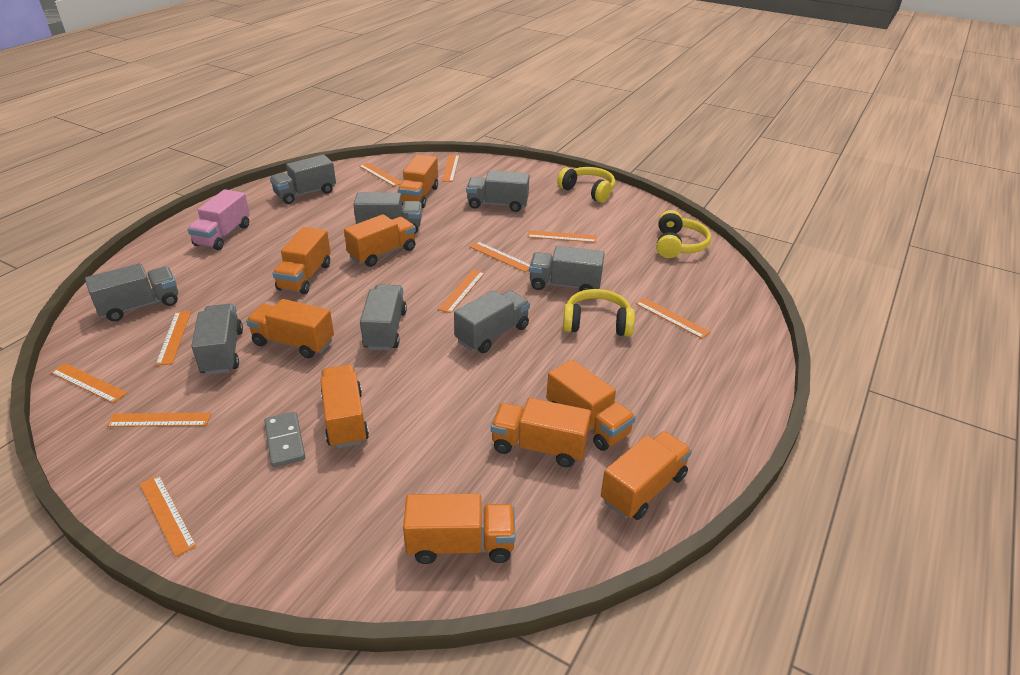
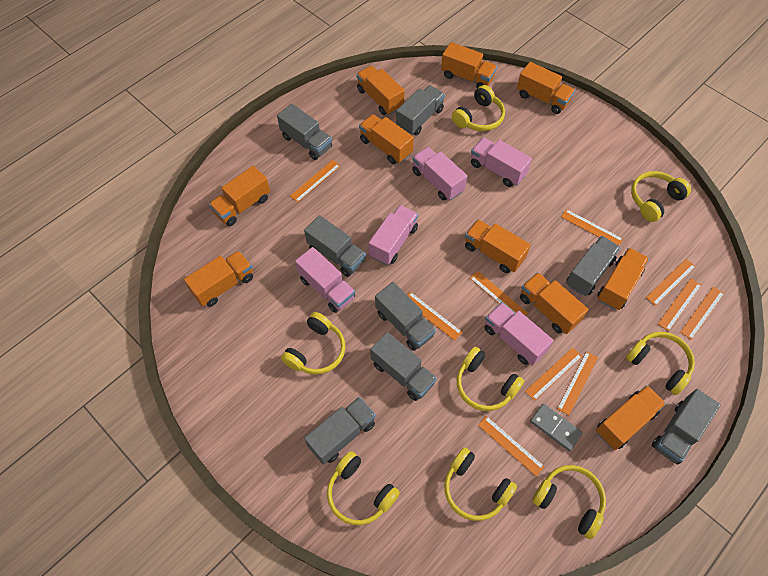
orange truck: 9 -> 10
pink truck: 1 -> 5
yellow headphones: 3 -> 8

